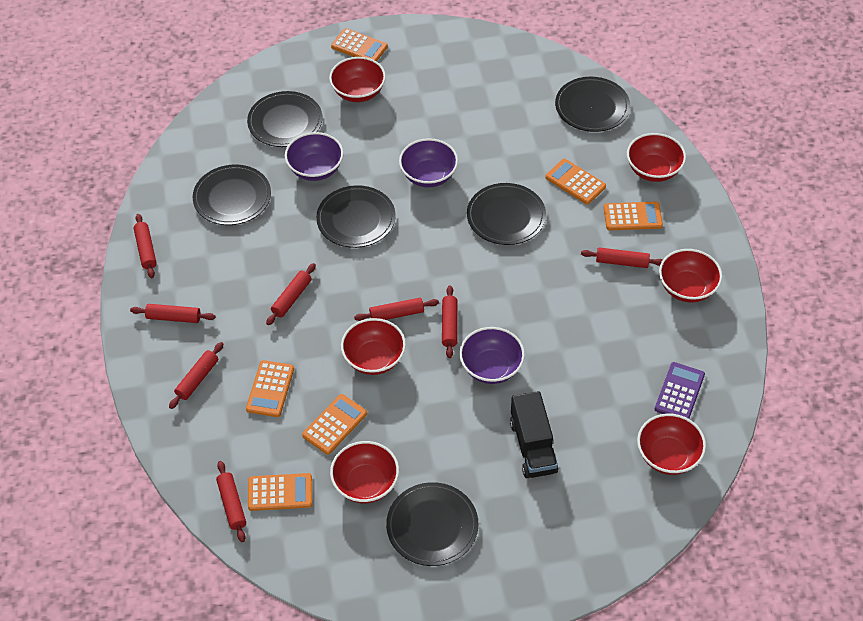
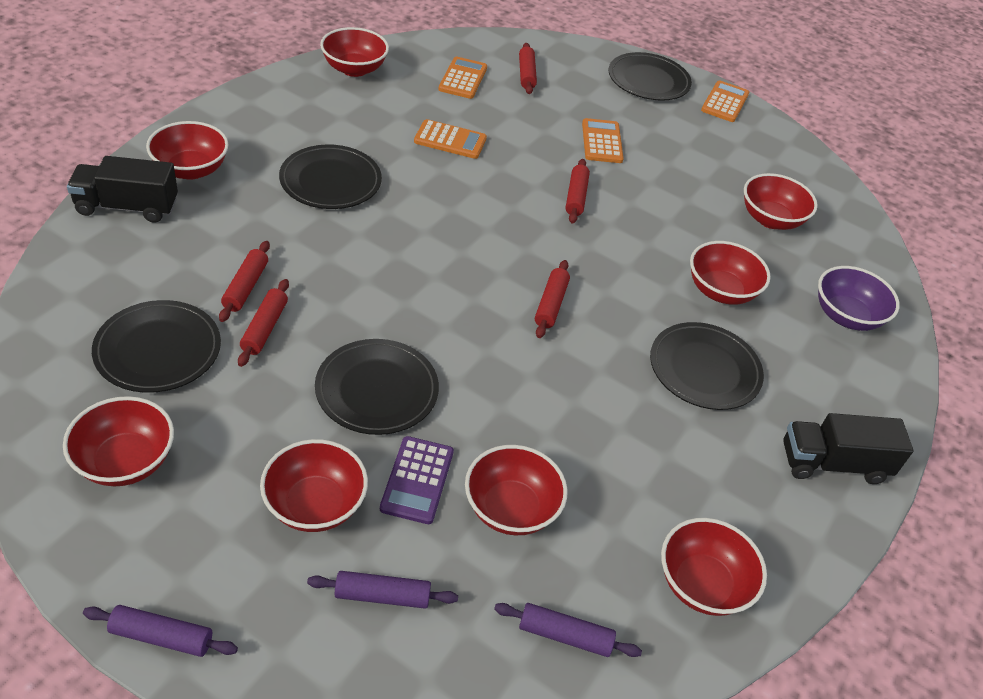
black plate: 6 -> 5
black truck: 1 -> 2
orange calculator: 6 -> 4
purple bowl: 3 -> 1
purple rolling pin: 0 -> 3
red bowl: 6 -> 8
red rolling pin: 8 -> 5

